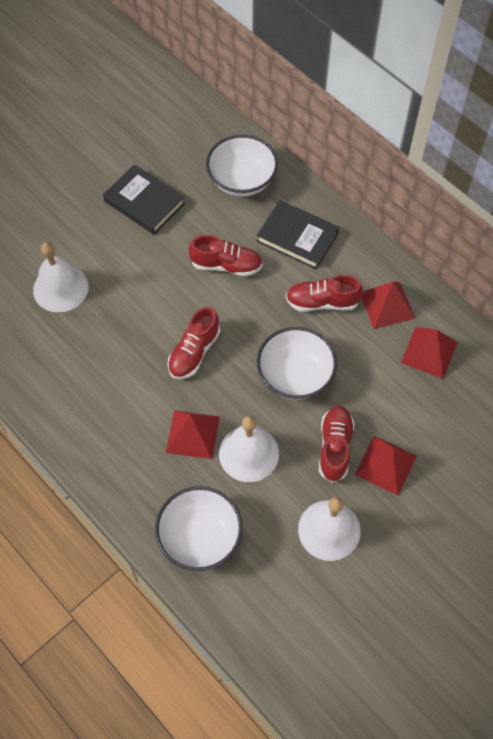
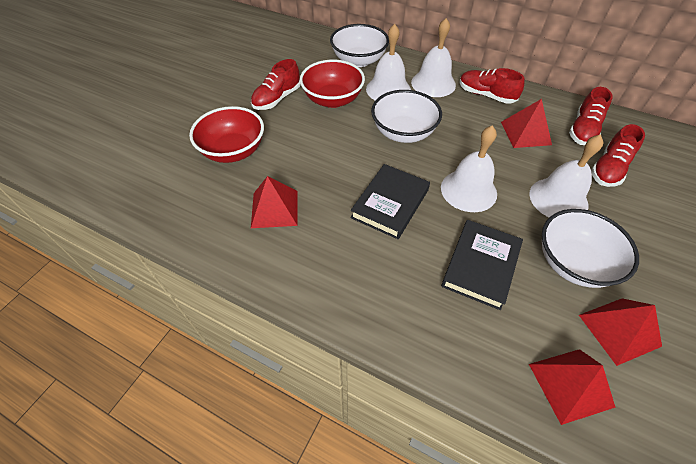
red bowl: 0 -> 2
white bell: 3 -> 4

